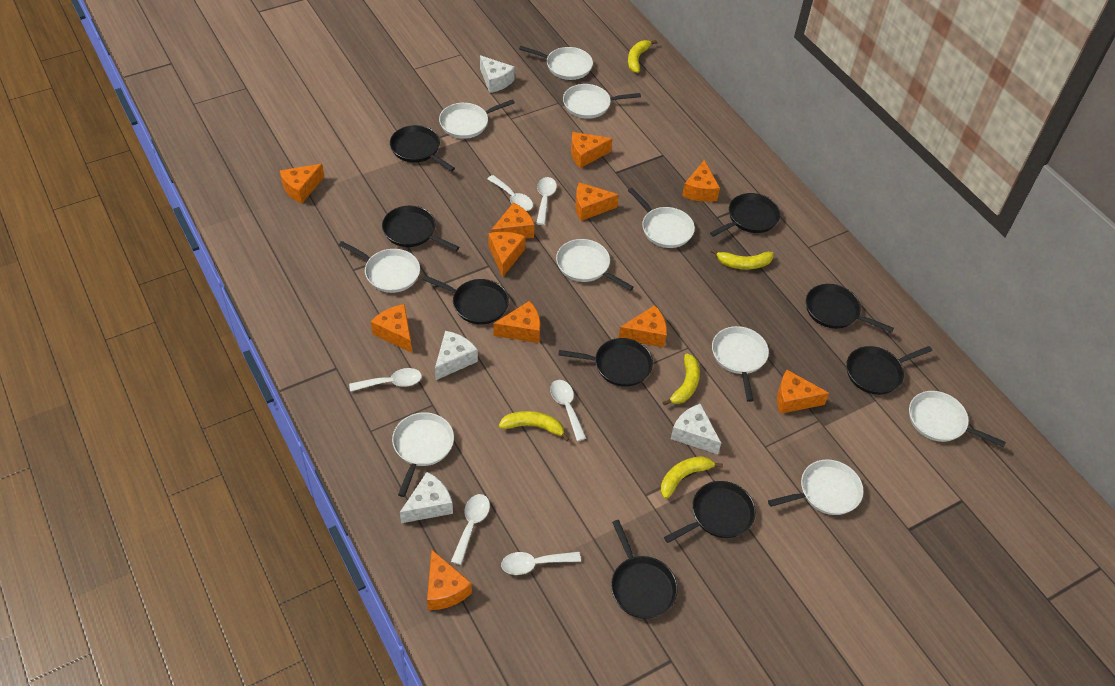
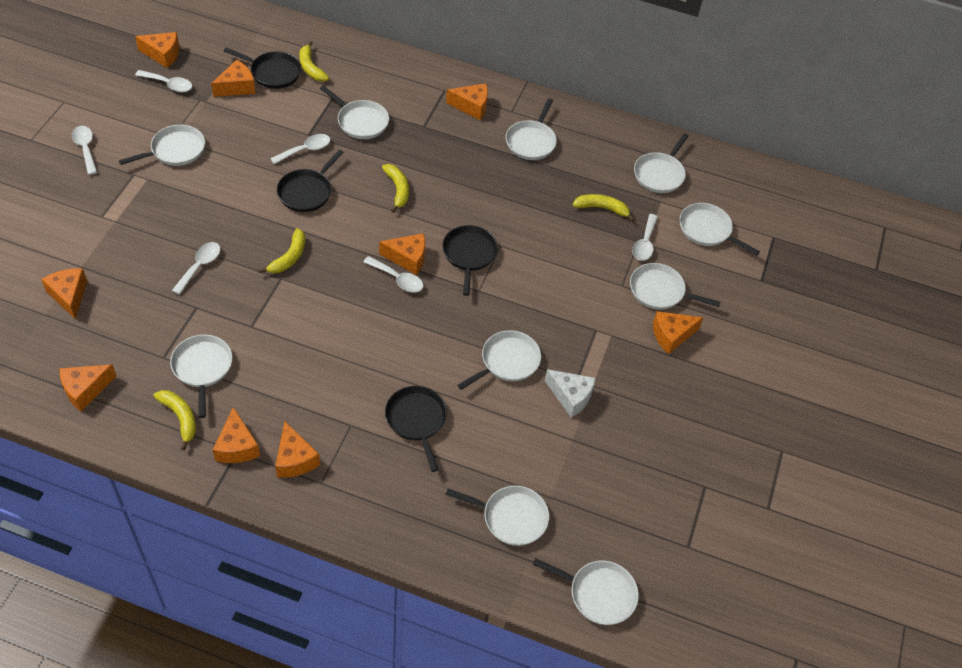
black pan: 9 -> 4
orange cheese: 11 -> 9
white cheese: 4 -> 1

